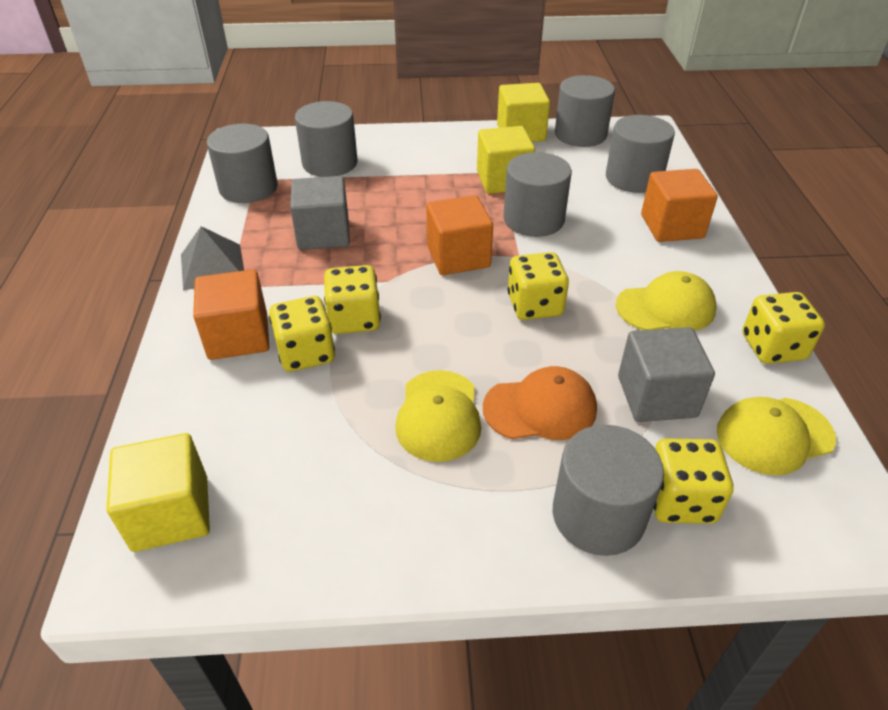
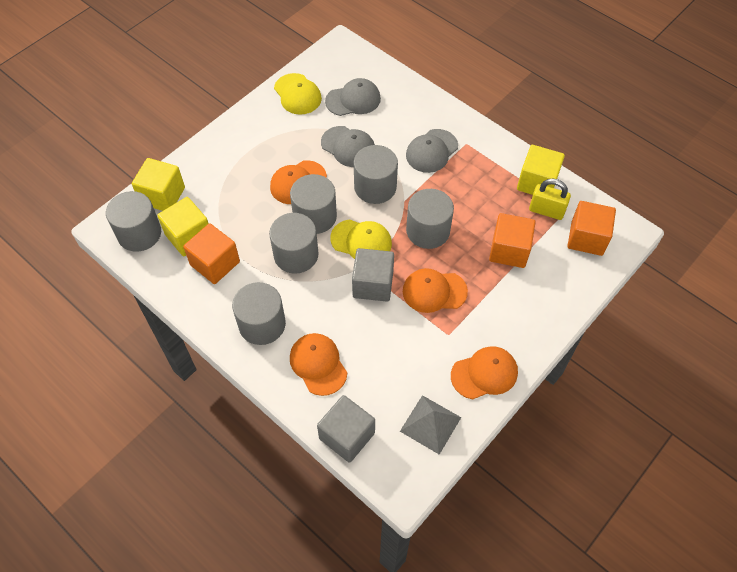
grey cap: 0 -> 3
orange cap: 1 -> 4
yellow cap: 3 -> 2
yellow dice: 5 -> 0
yellow padlock: 0 -> 1

